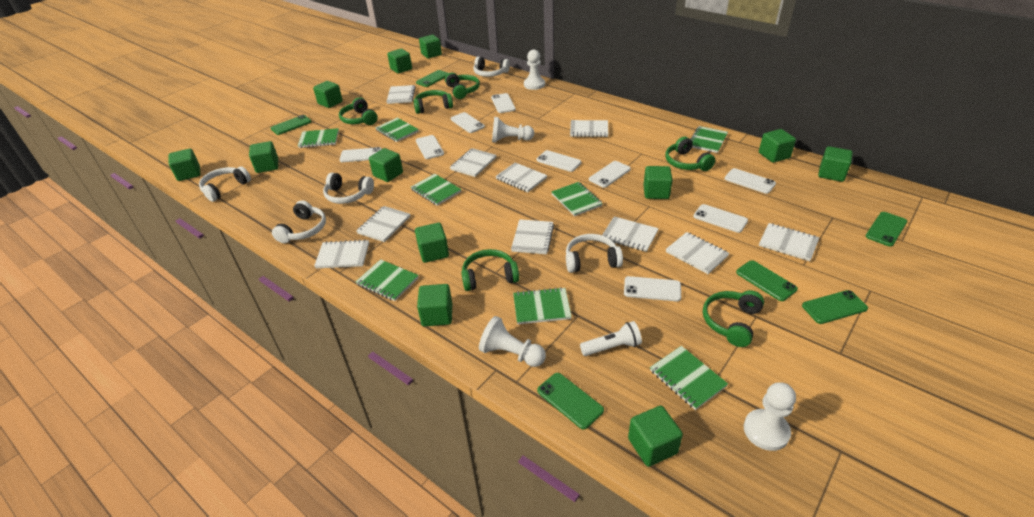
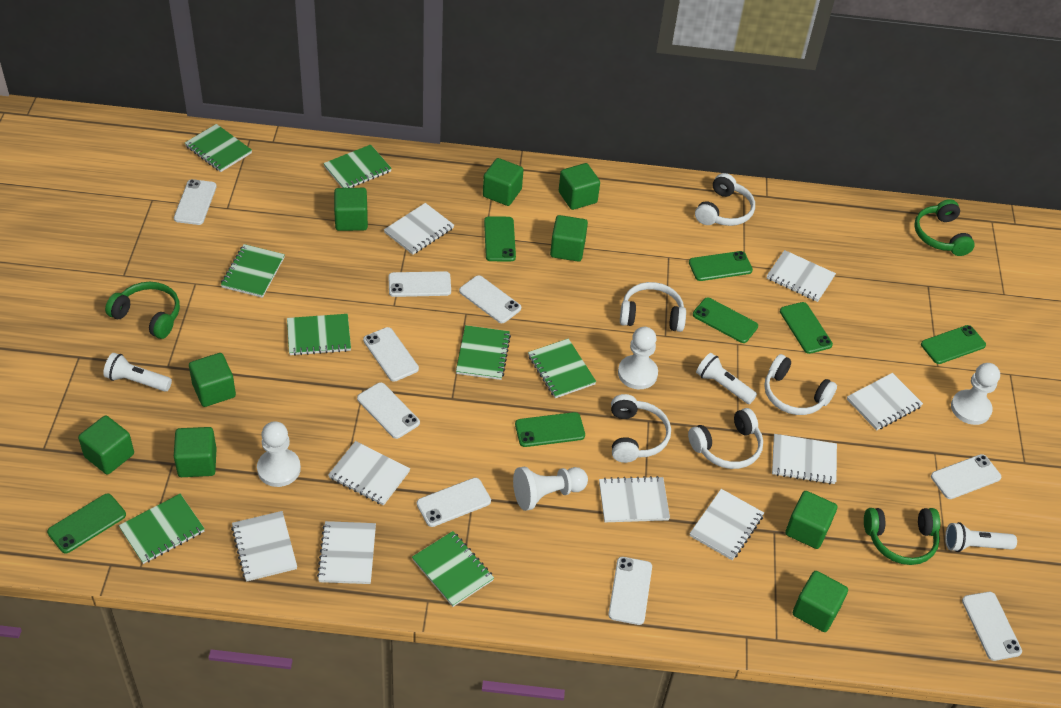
green cube: 12 -> 9
green headphones: 6 -> 3
green phone: 6 -> 7
white flashlight: 1 -> 3
white notebook: 10 -> 9

